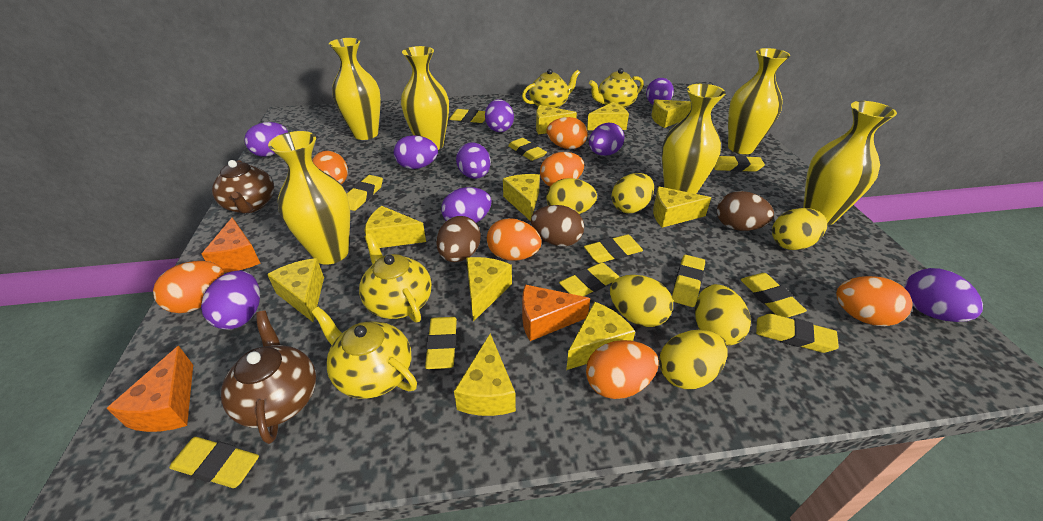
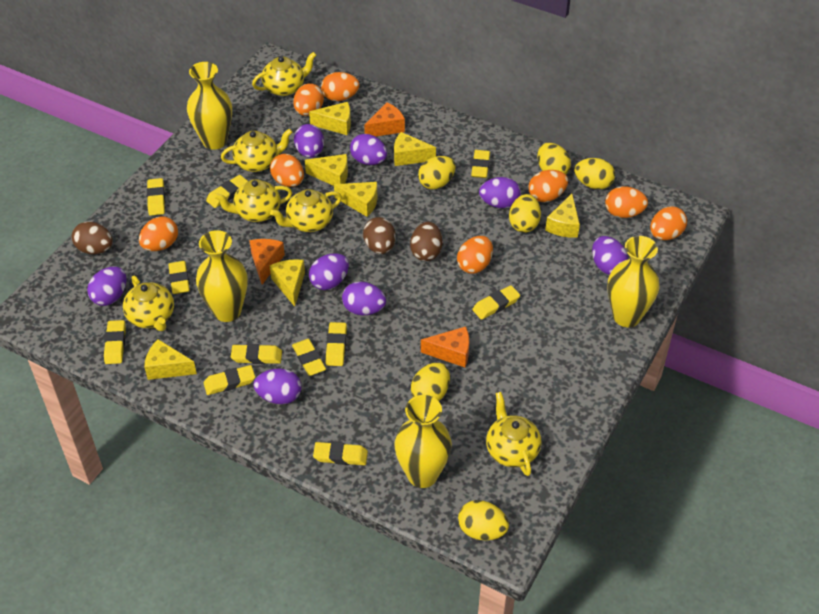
brown teapot: 2 -> 0
orange egg: 7 -> 8
purple egg: 9 -> 8
yellow cheese: 10 -> 7
yellow teapot: 4 -> 6
yellow vase: 6 -> 4

